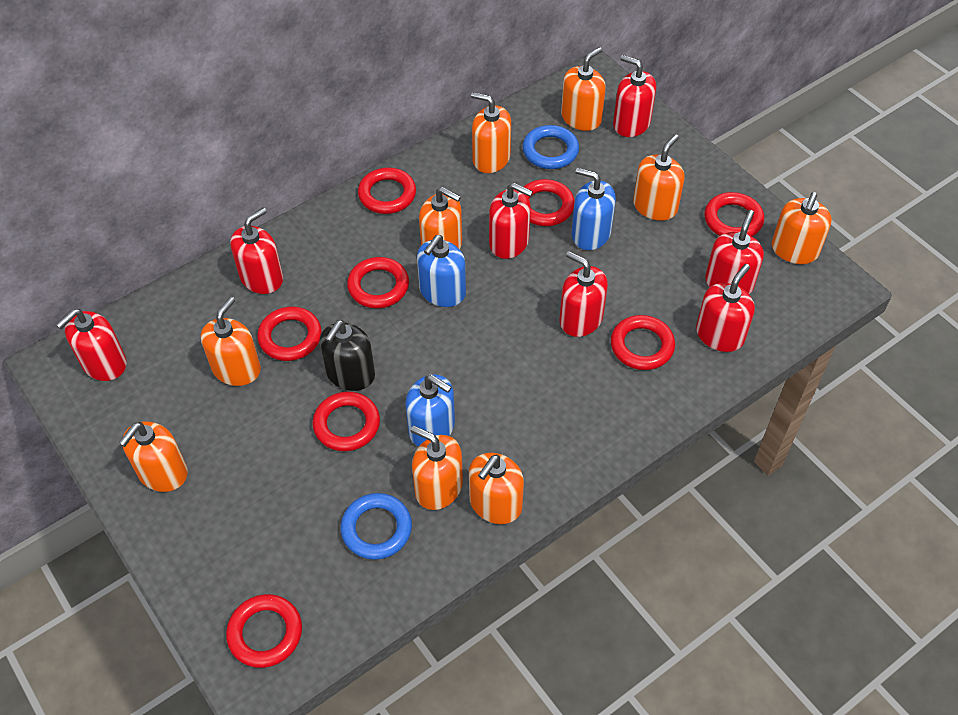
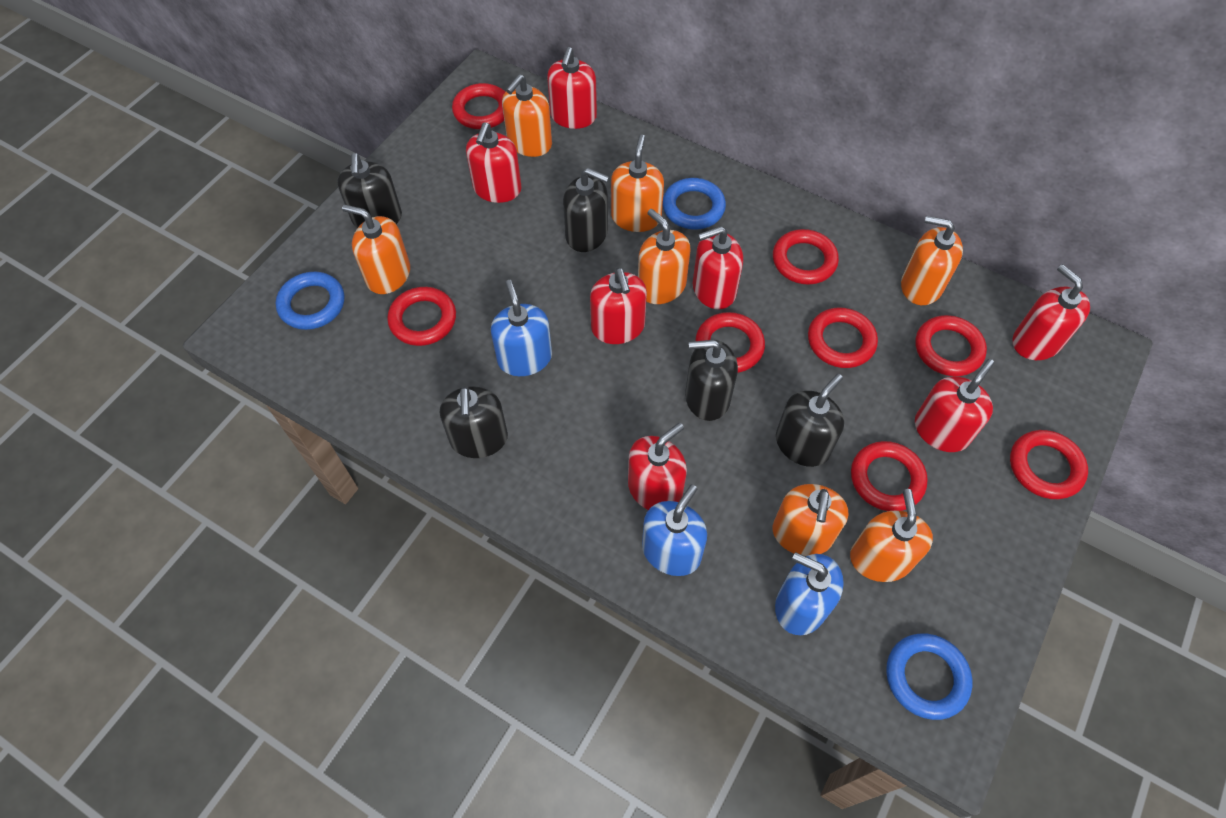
black soap dispenser: 1 -> 5
blue ring: 2 -> 3
orange soap dispenser: 9 -> 7

